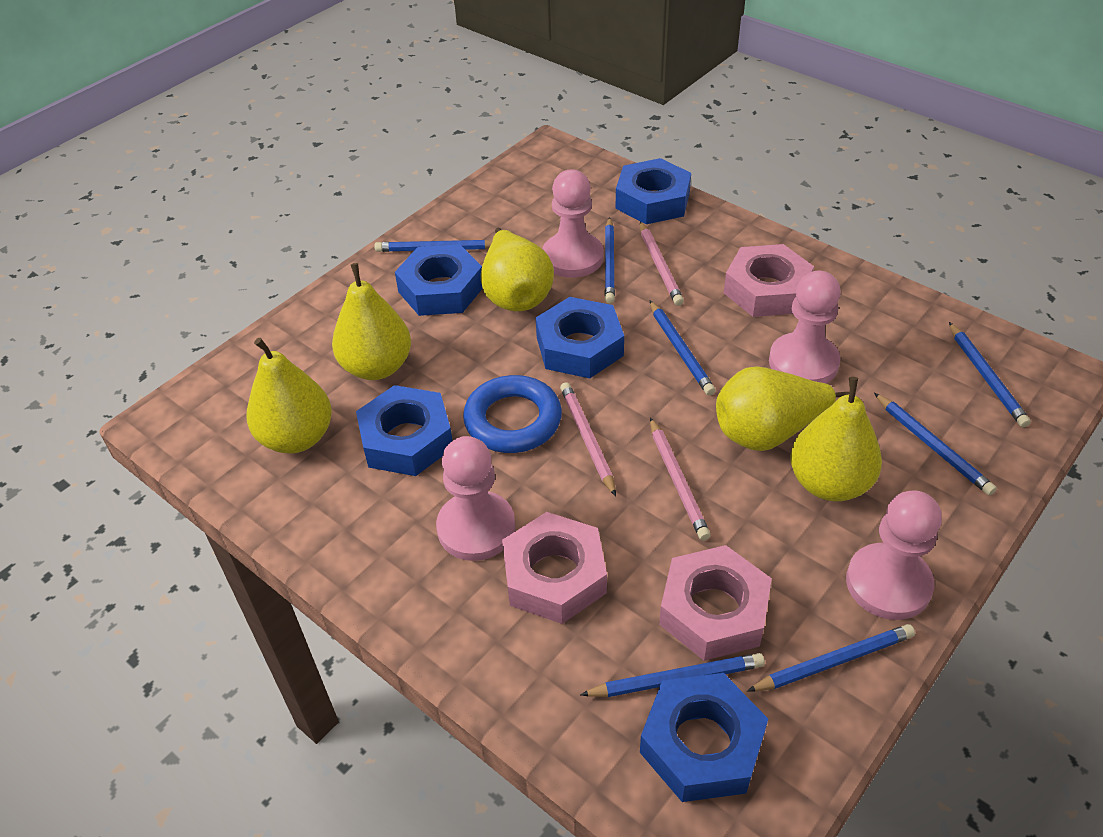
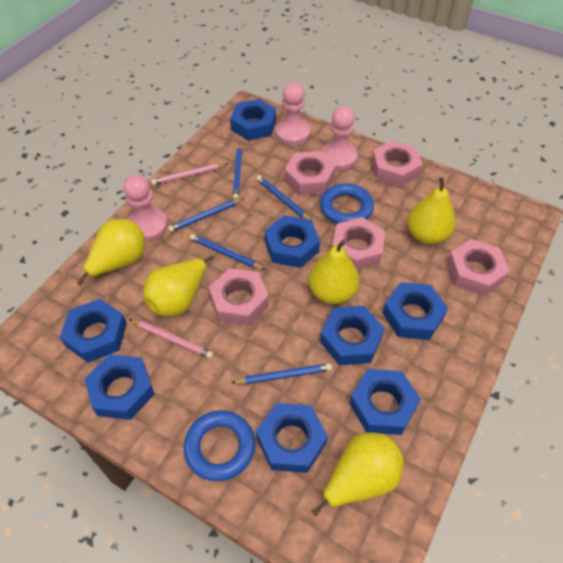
blue nut: 5 -> 8
blue pencil: 7 -> 5
blue ring: 1 -> 2
pink nut: 3 -> 5
pink pawn: 4 -> 3
pink pencil: 3 -> 2

